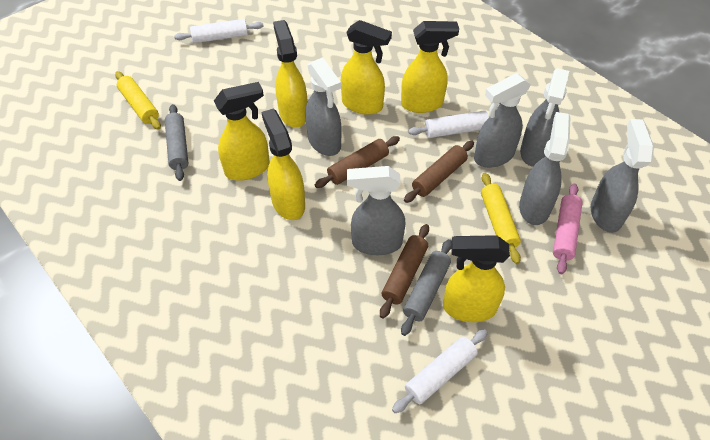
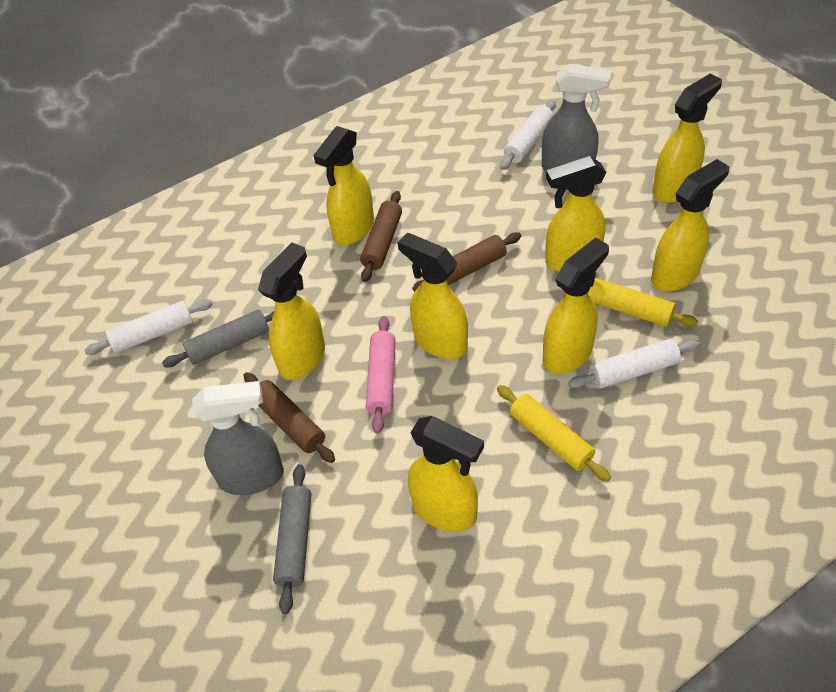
grey spray bottle: 6 -> 2
yellow spray bottle: 6 -> 8

